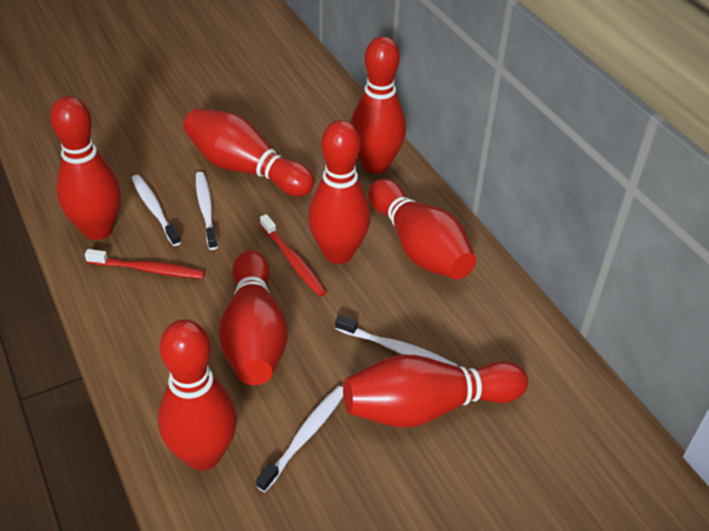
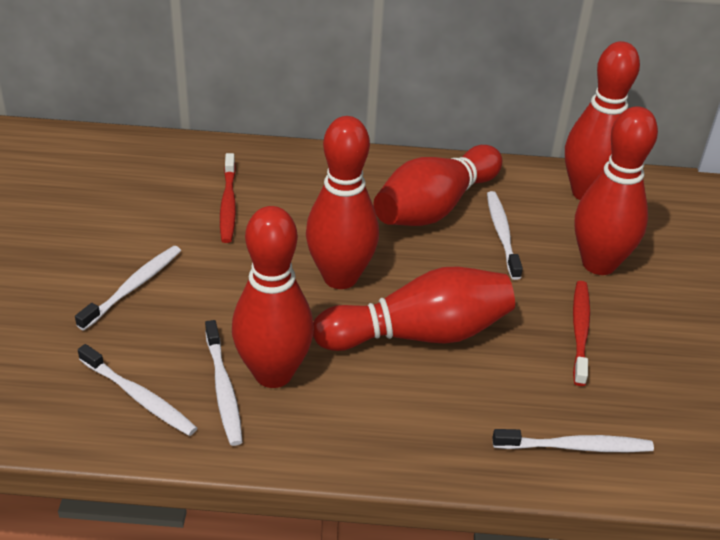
red bowling pin: 8 -> 6
white toothbrush: 4 -> 5

